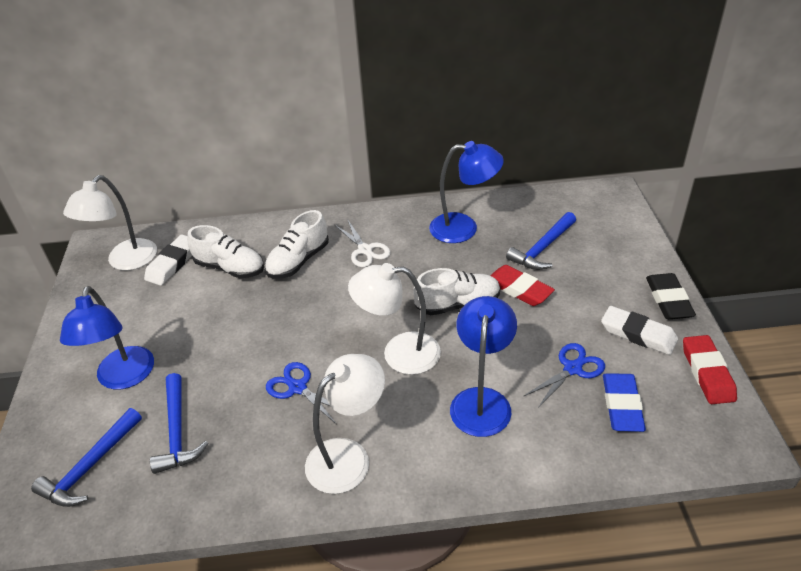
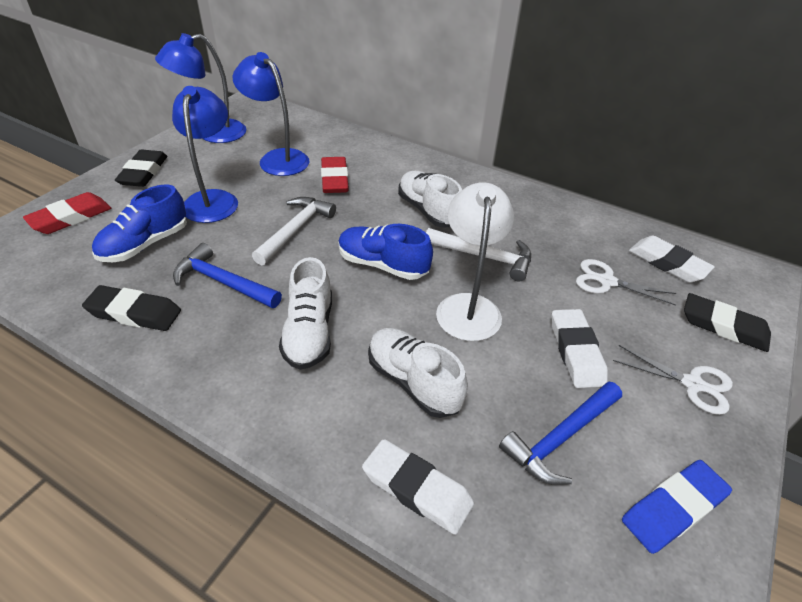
black eraser: 1 -> 3
blue hammer: 3 -> 2
blue scissors: 2 -> 0
blue shoe: 0 -> 2
white eraser: 2 -> 3
white hammer: 0 -> 2
white lamp: 3 -> 1
white scissors: 1 -> 2

